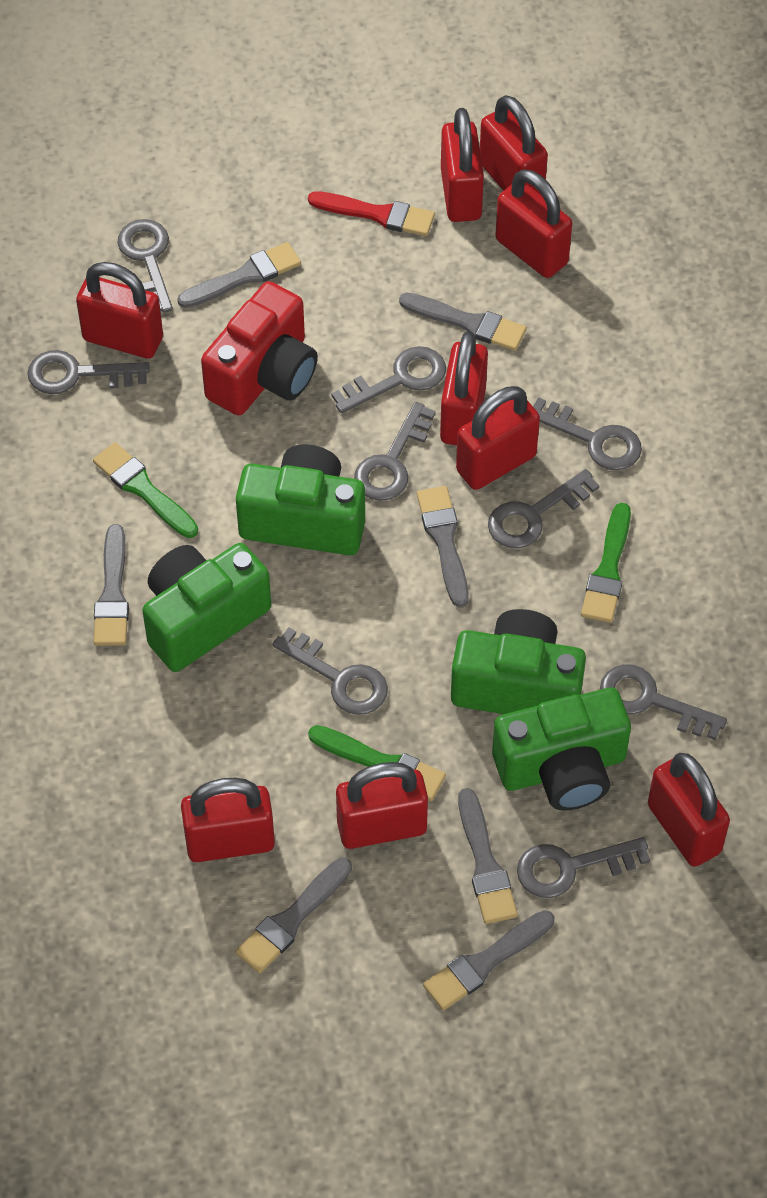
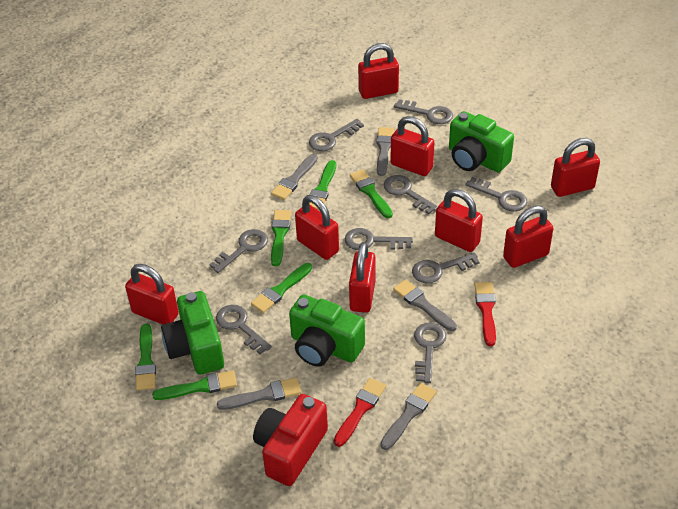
green brush: 3 -> 6
green camera: 4 -> 3
grey brush: 7 -> 5
red brush: 1 -> 2
red padlock: 9 -> 8

